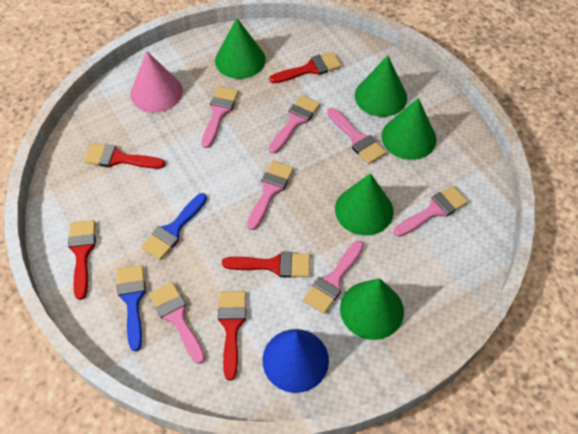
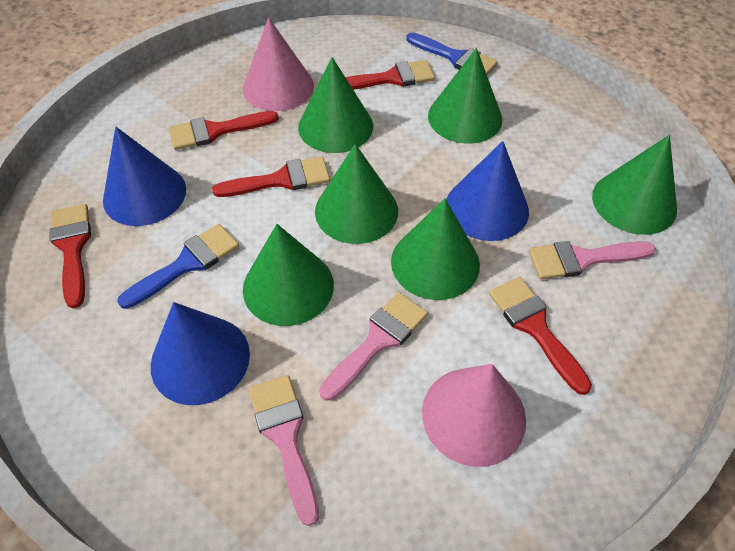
blue cone: 1 -> 3
green cone: 5 -> 6
pink brush: 7 -> 3
pink cone: 1 -> 2

